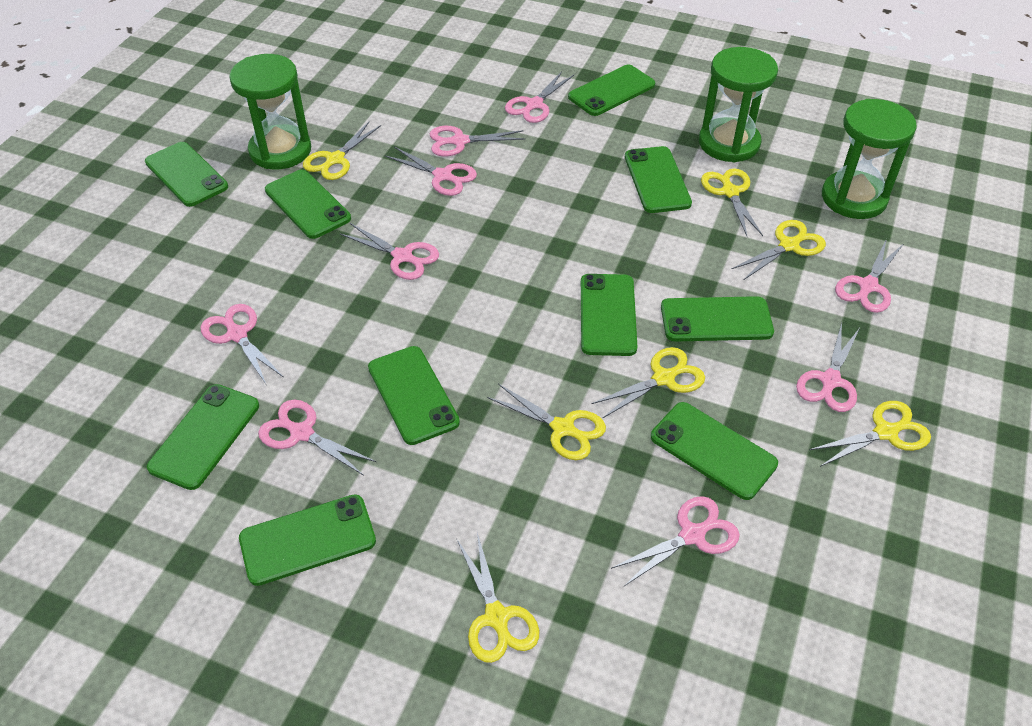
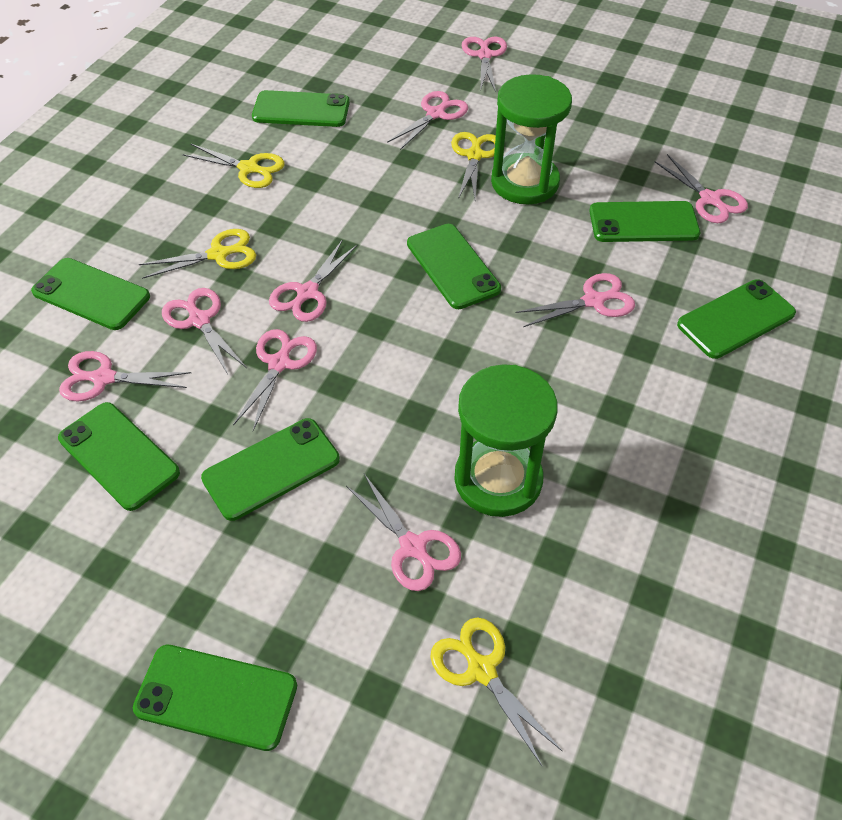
green hourglass: 3 -> 2
green phone: 10 -> 8
yellow scissors: 7 -> 4

